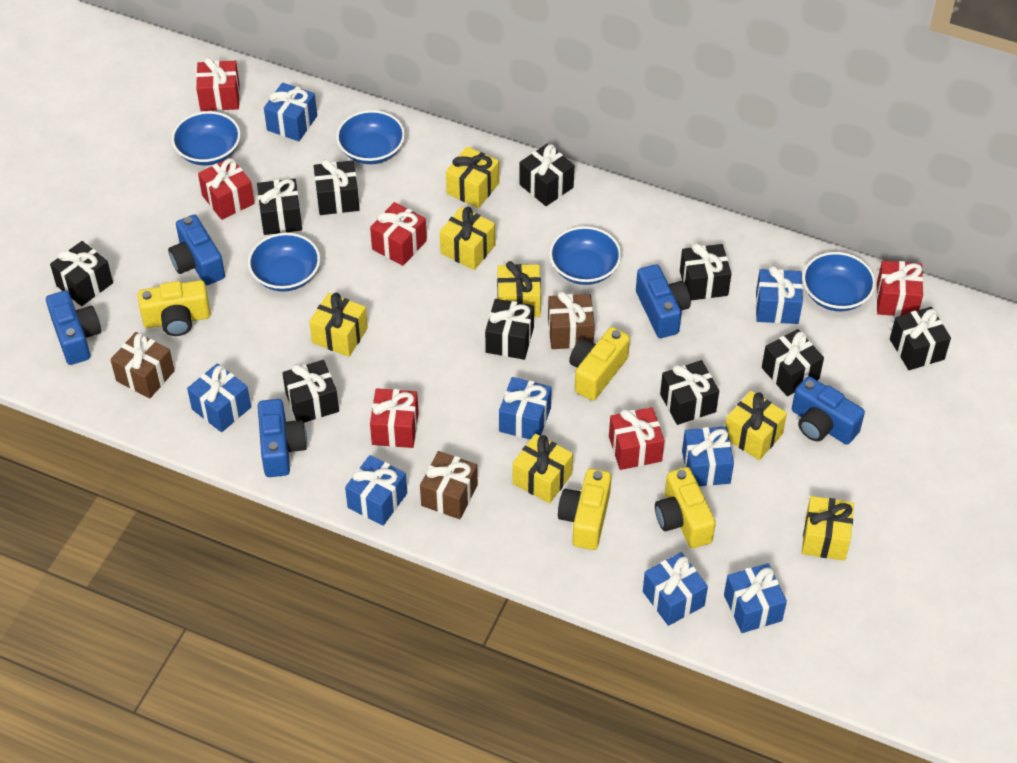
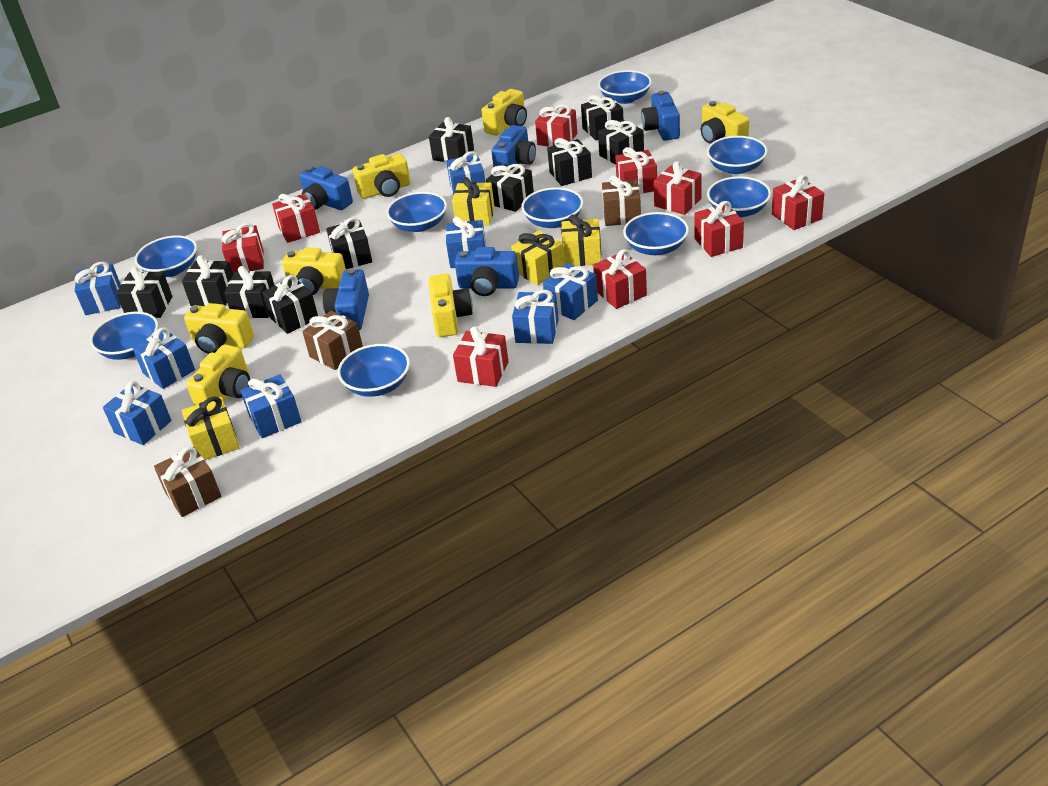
blue bowl: 5 -> 9
red gift: 6 -> 9
yellow camera: 4 -> 7
yellow gift: 7 -> 4

